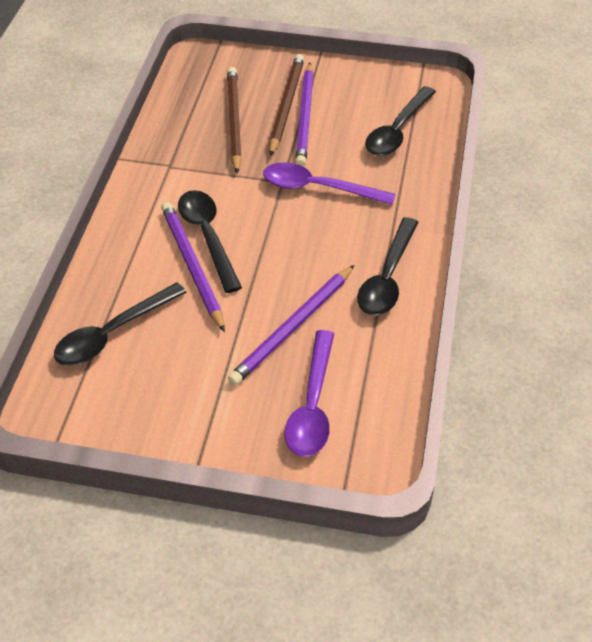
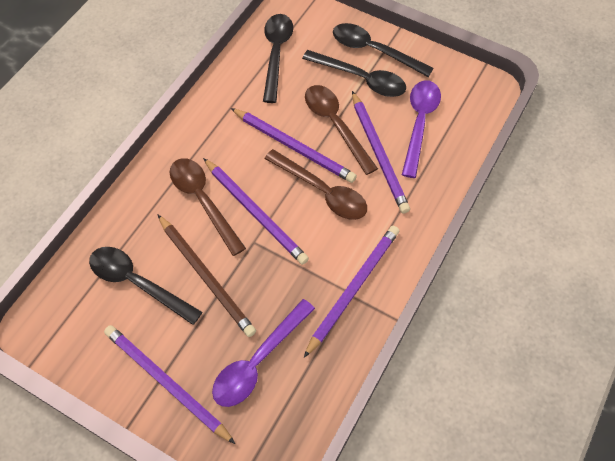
brown pencil: 2 -> 1
brown spoon: 0 -> 3
purple pencil: 3 -> 5

